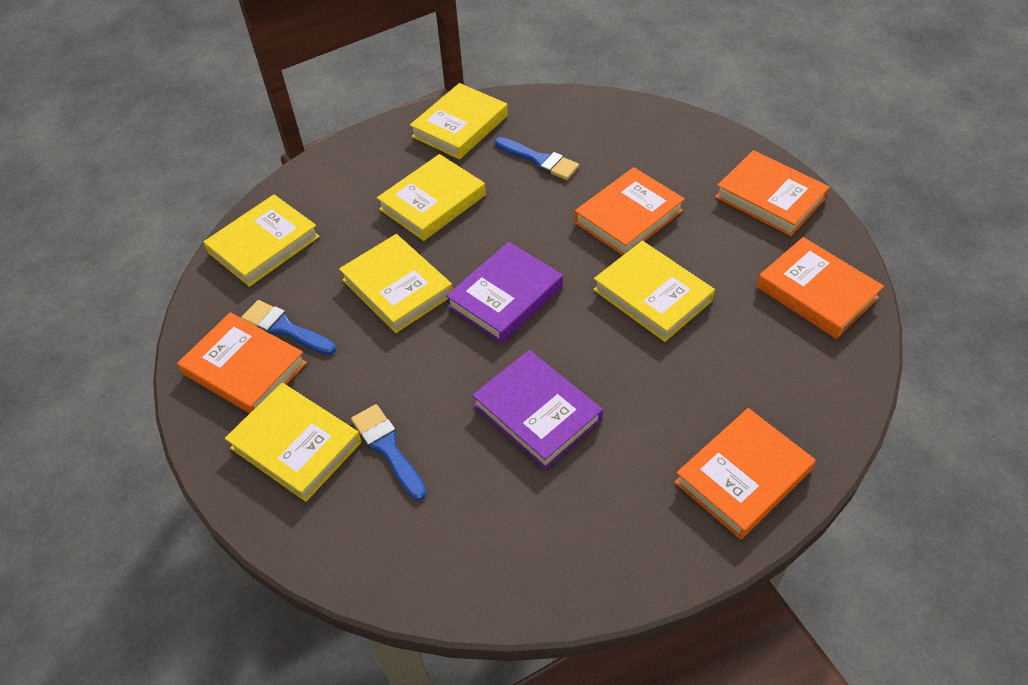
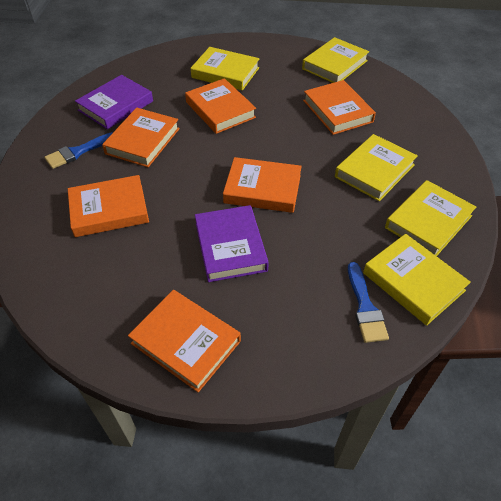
blue brush: 3 -> 2
orange book: 5 -> 6
yellow book: 6 -> 5

